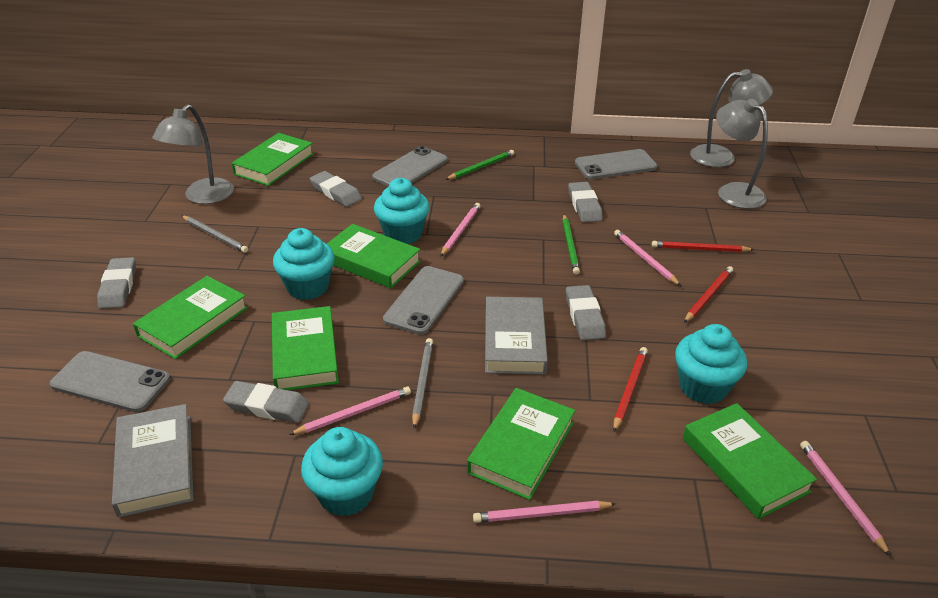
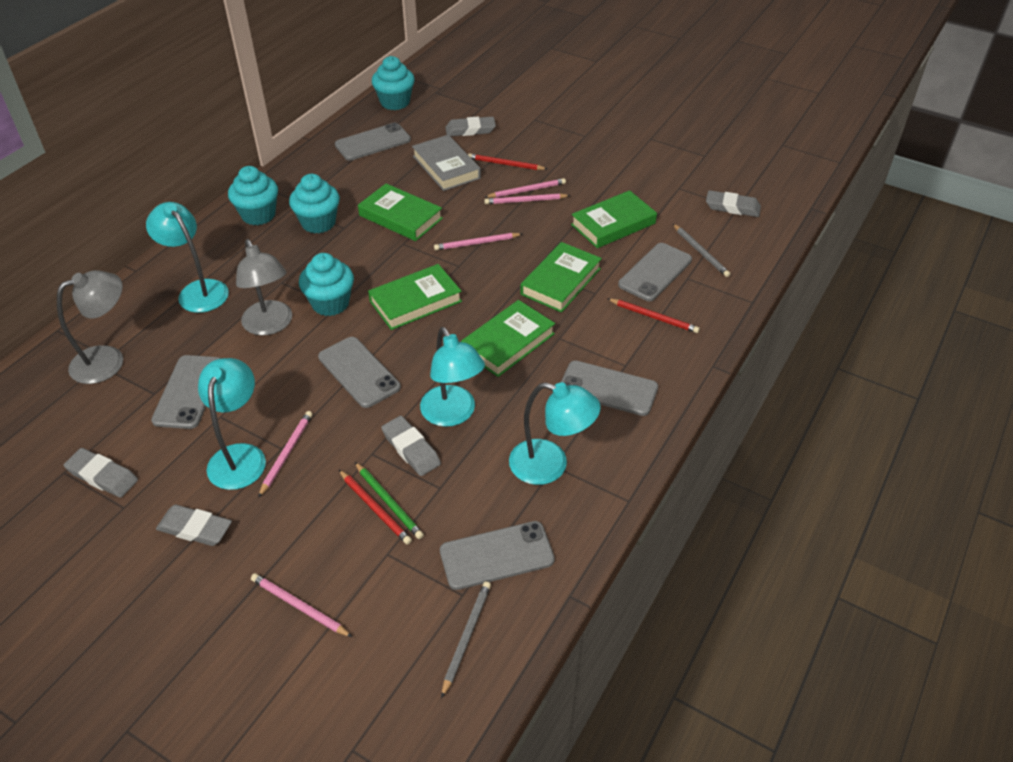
green book: 6 -> 5
green pencil: 2 -> 1
grey book: 2 -> 1
grey lamp: 3 -> 2
grey phone: 4 -> 6
turquoise lamp: 0 -> 4

